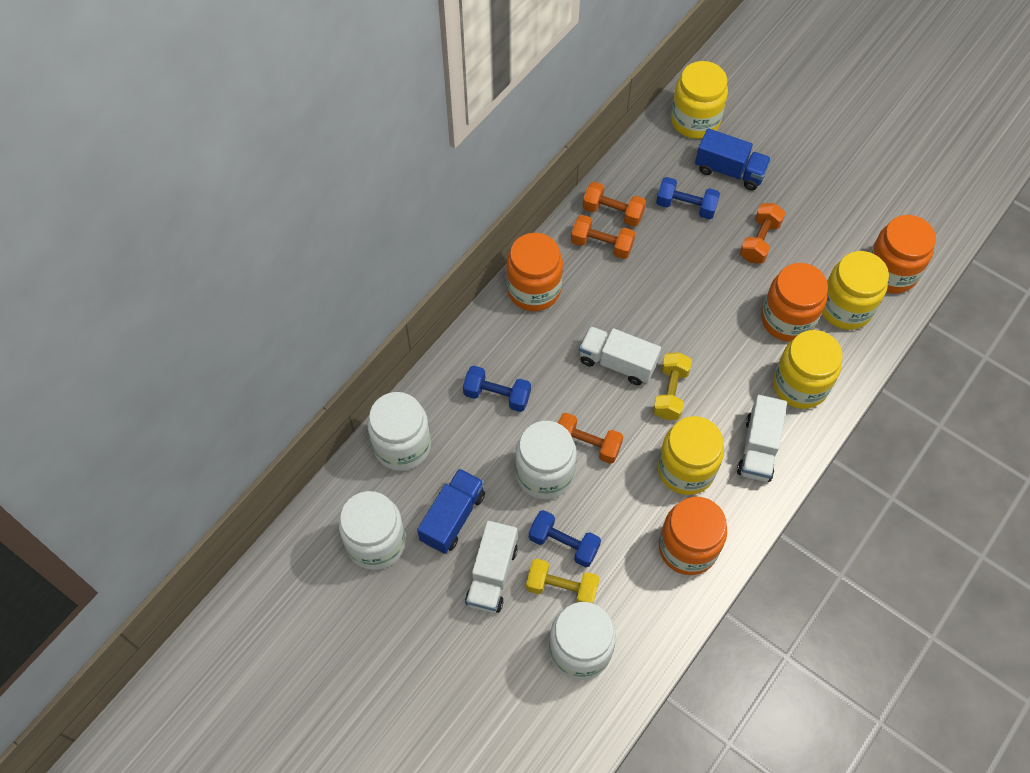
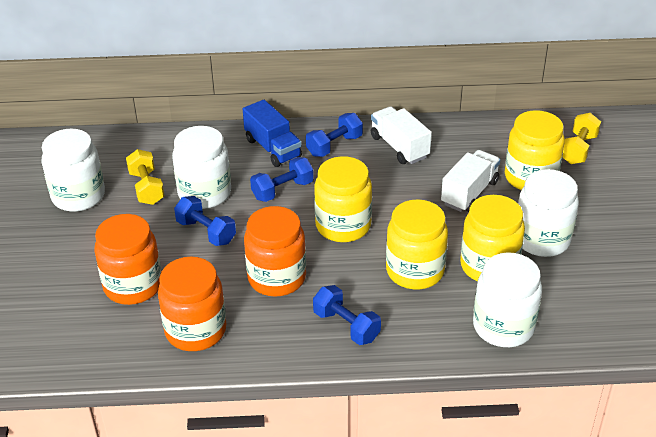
blue dumbbell: 3 -> 4
blue truck: 2 -> 1
orange dumbbell: 4 -> 0
orange jar: 4 -> 3
white truck: 3 -> 2

